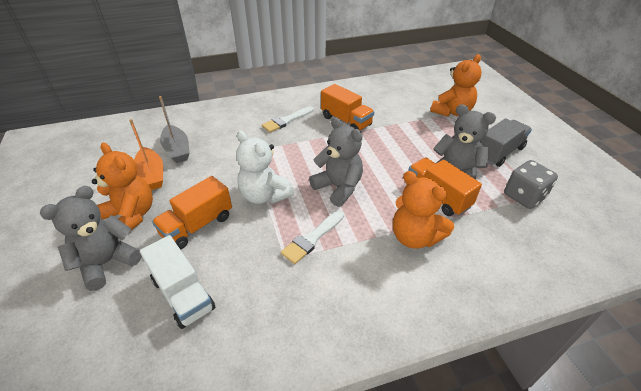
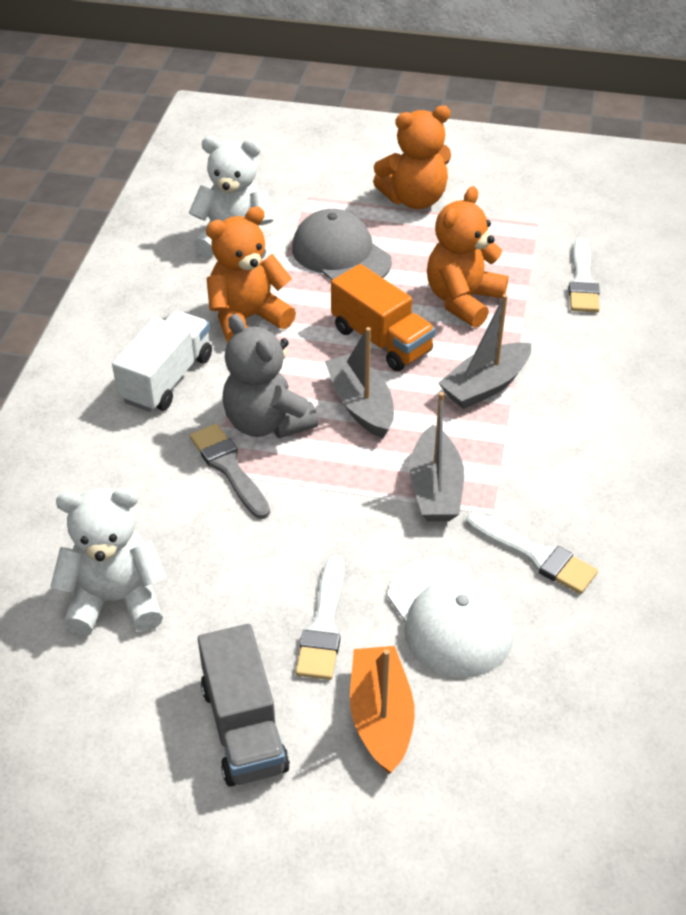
grey boat: 1 -> 3
grey brush: 0 -> 1
grey cap: 0 -> 1
grey dice: 1 -> 0
grey teddy bear: 3 -> 1
orange truck: 3 -> 1
white brush: 2 -> 3
white cap: 0 -> 1
white teddy bear: 1 -> 2

